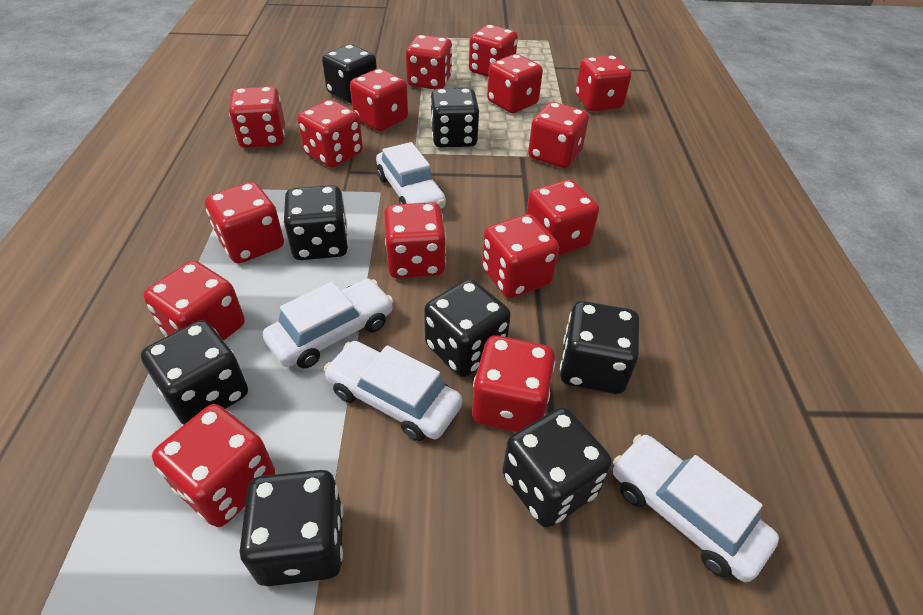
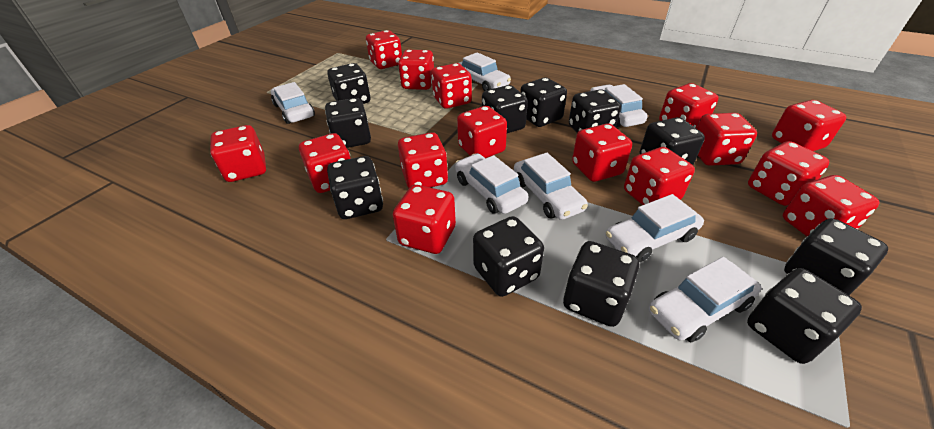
black dice: 8 -> 11
white car: 4 -> 7

